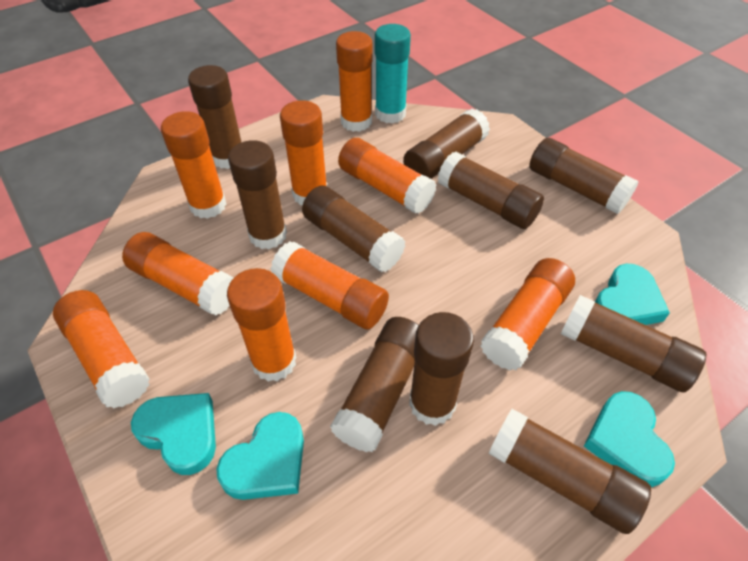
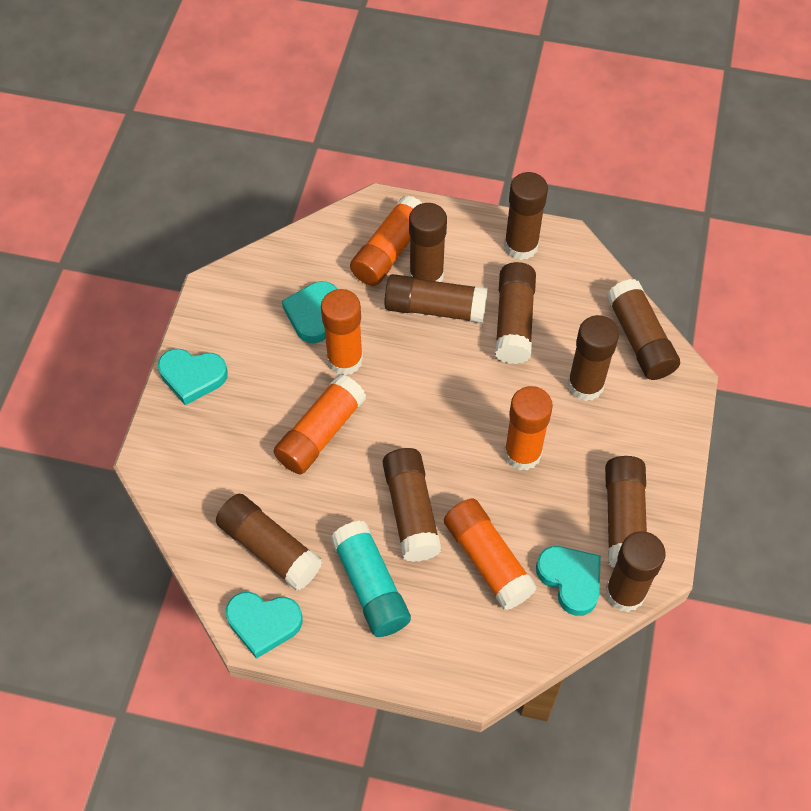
orange glue stick: 9 -> 5

